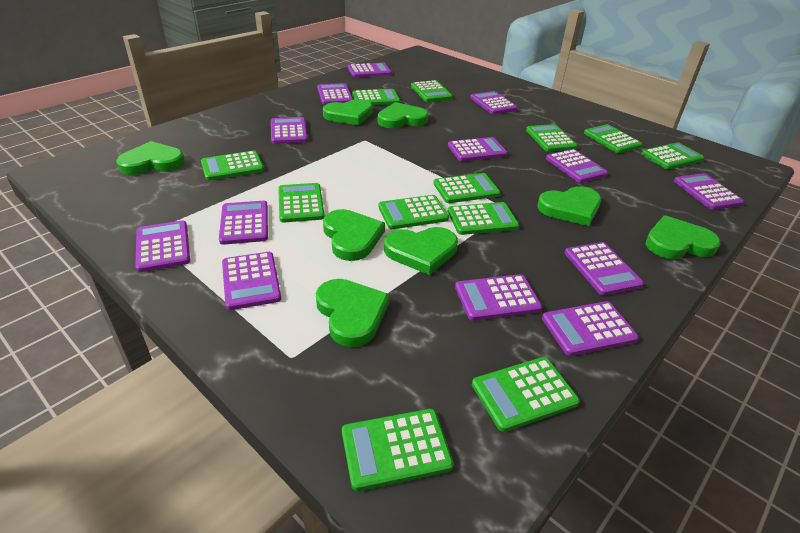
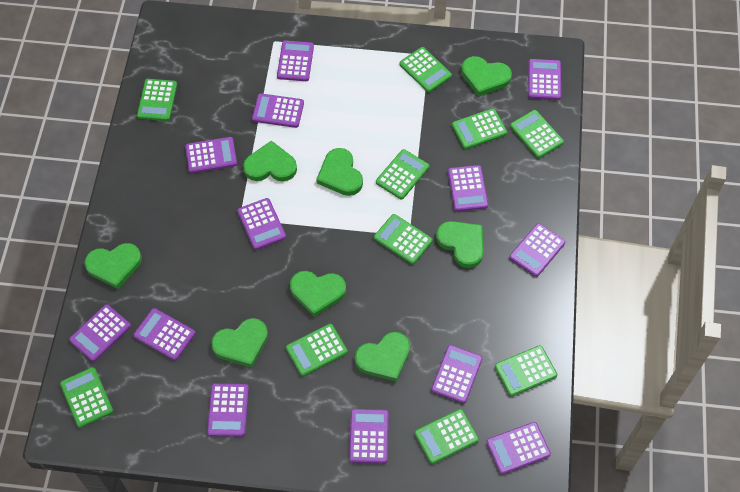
green calculator: 12 -> 10

